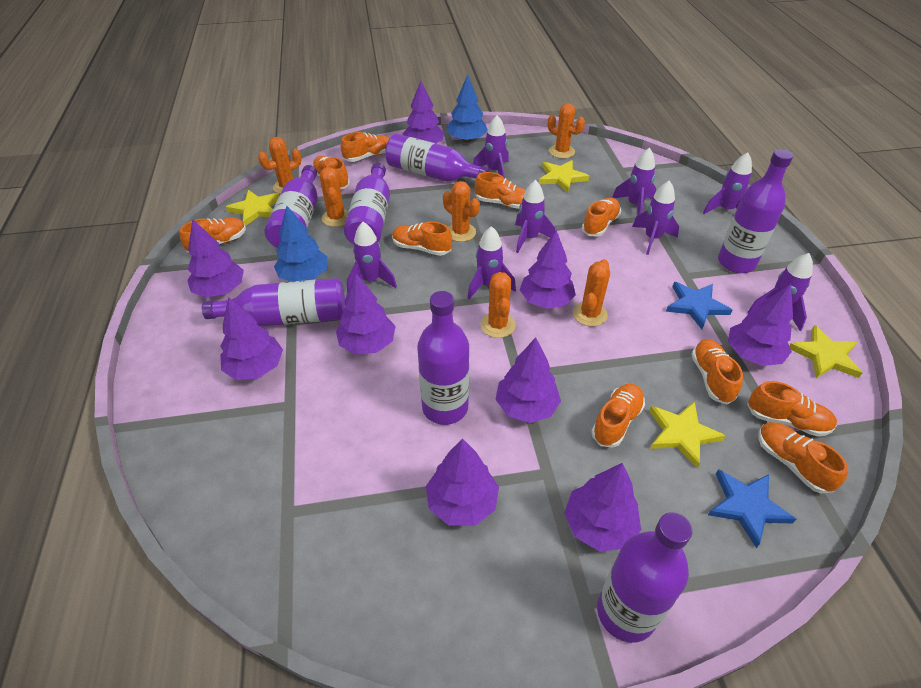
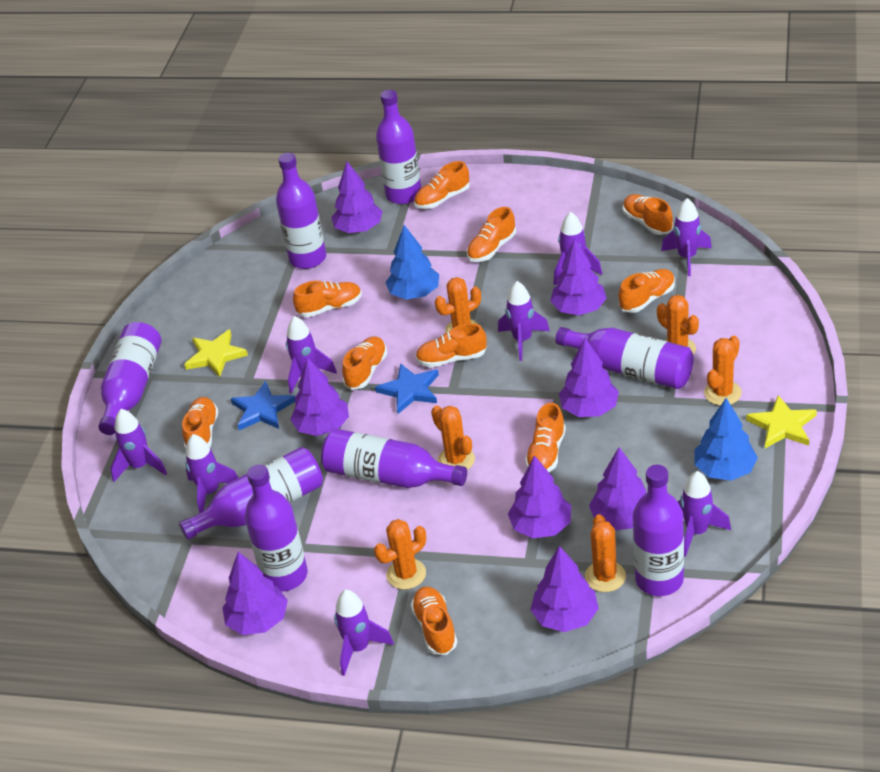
purple bottle: 7 -> 8
purple tree: 9 -> 8
yellow star: 4 -> 2

